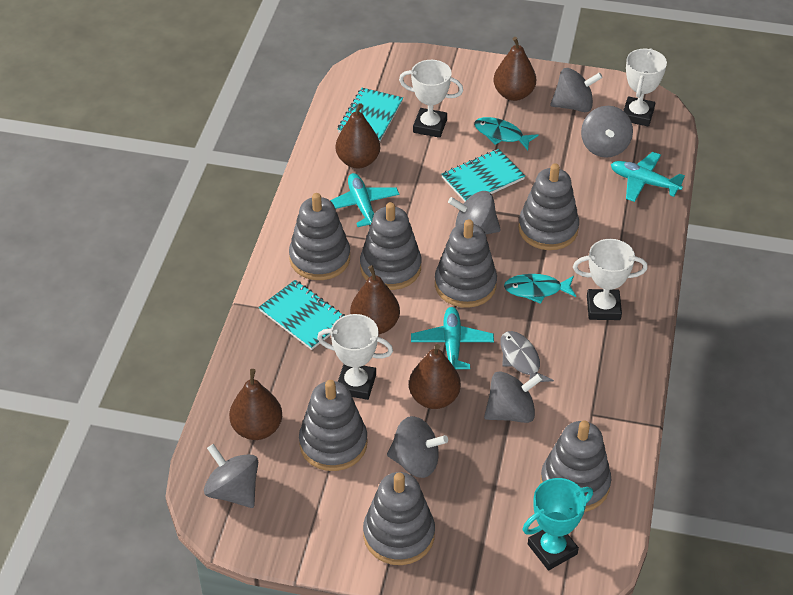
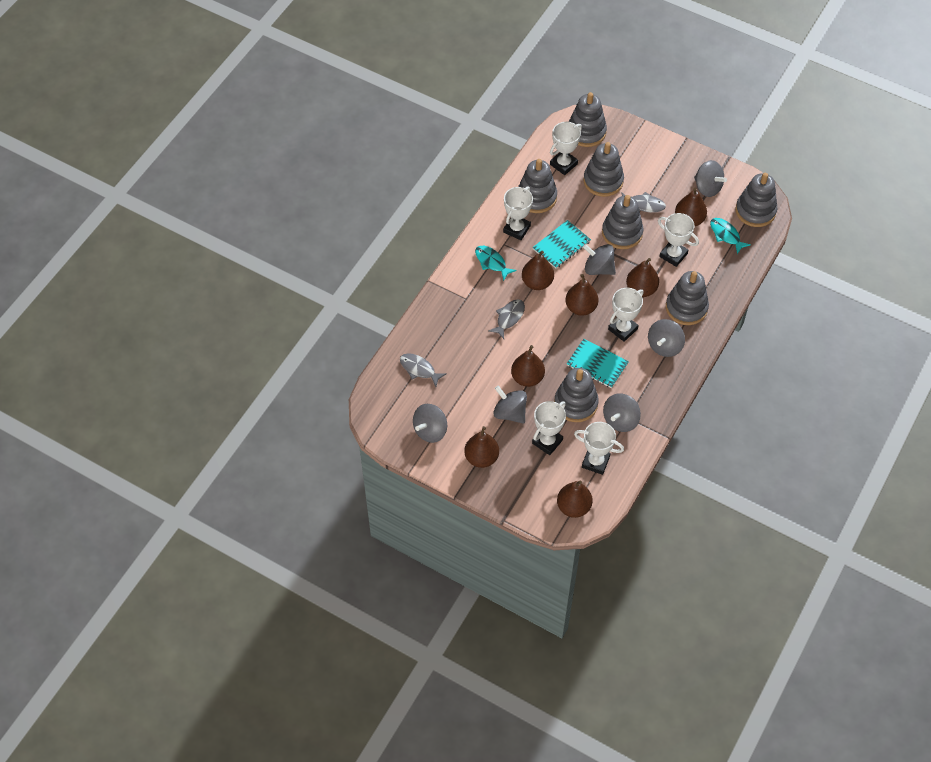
brown pear: 5 -> 7
grey fish: 1 -> 3
turquoise notebook: 3 -> 2
turquoise plane: 3 -> 0
turquoise trophy: 1 -> 0
white trophy: 4 -> 6

